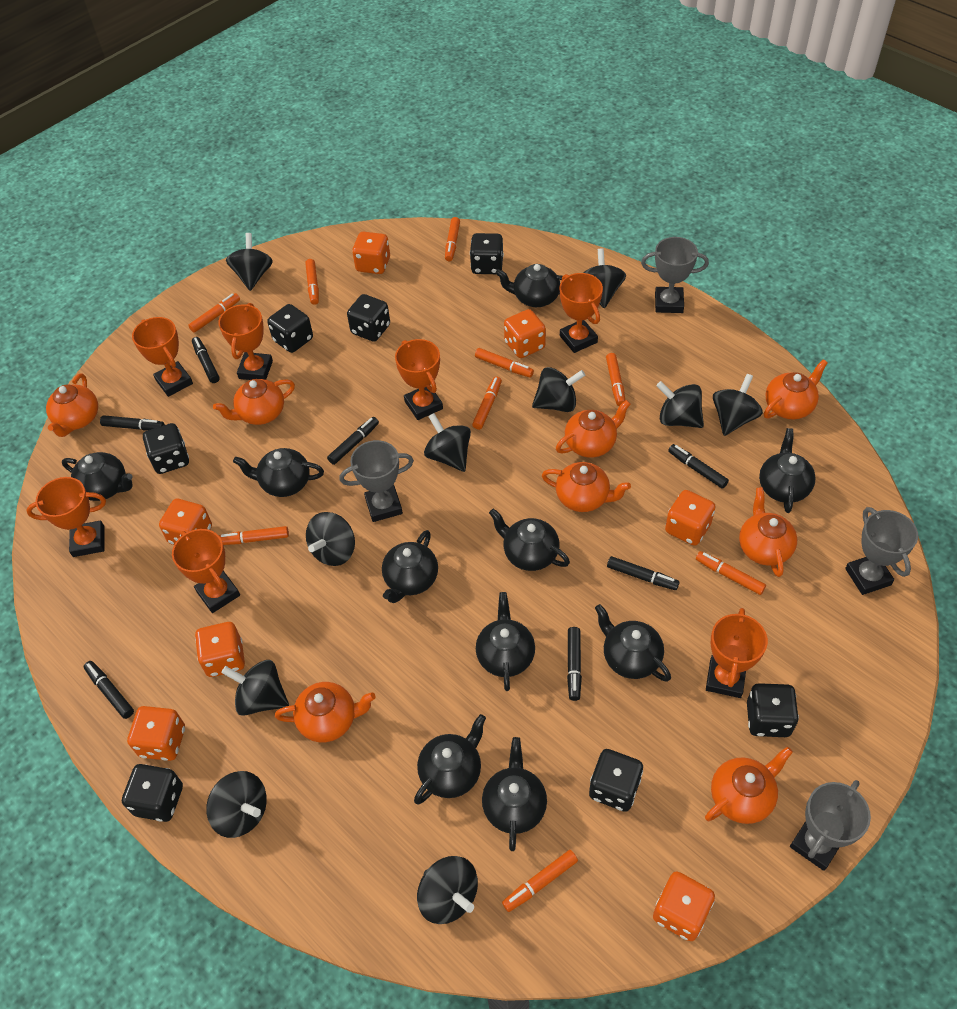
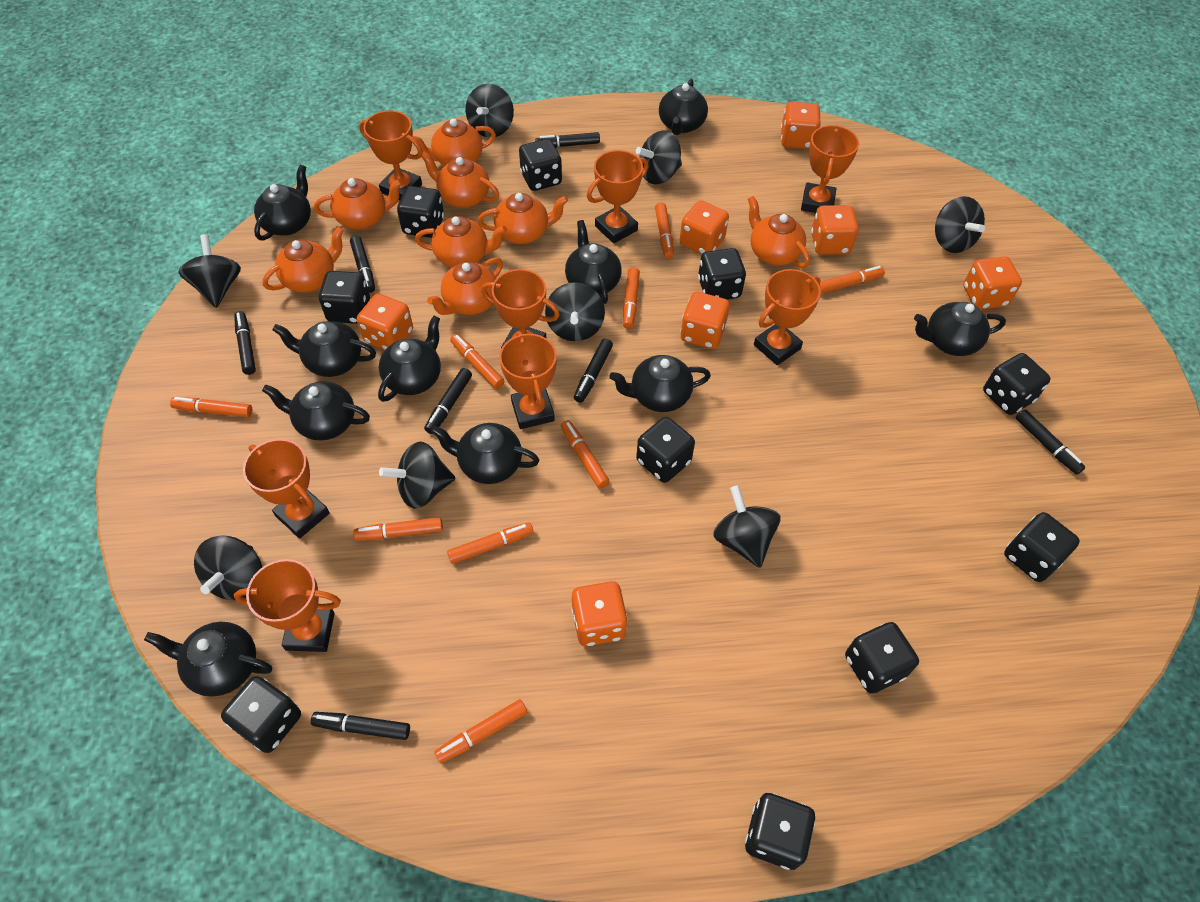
black dice: 7 -> 10
black spinning top: 10 -> 8
grey trophy: 4 -> 0
orange trophy: 7 -> 8

